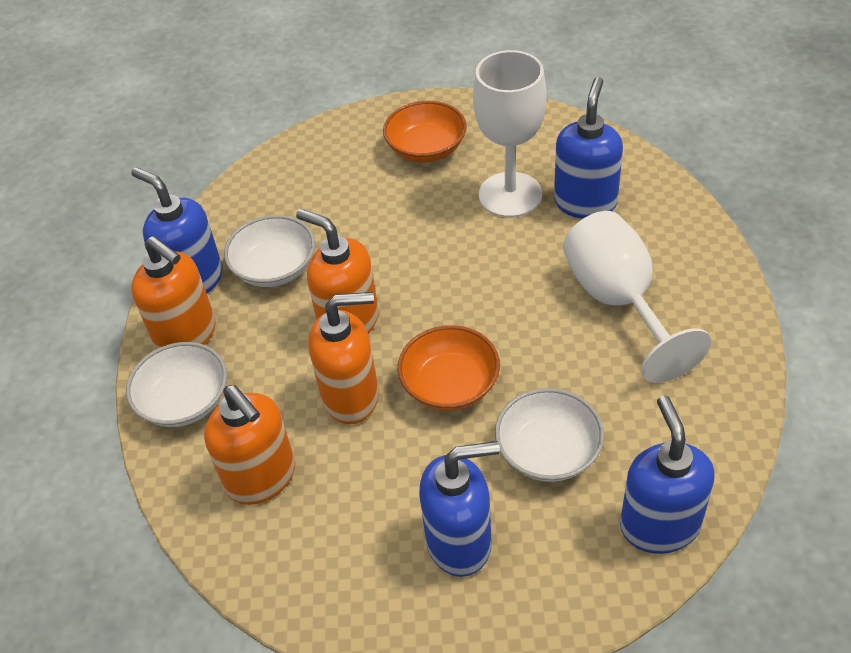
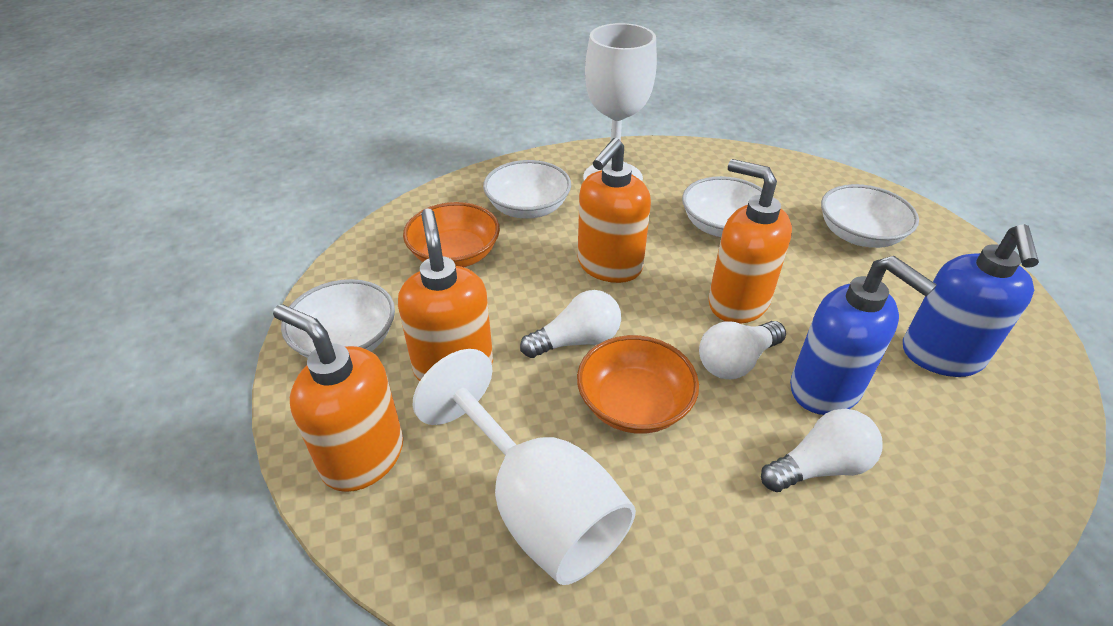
blue soap dispenser: 4 -> 2
white bowl: 3 -> 4
white light bulb: 0 -> 3

